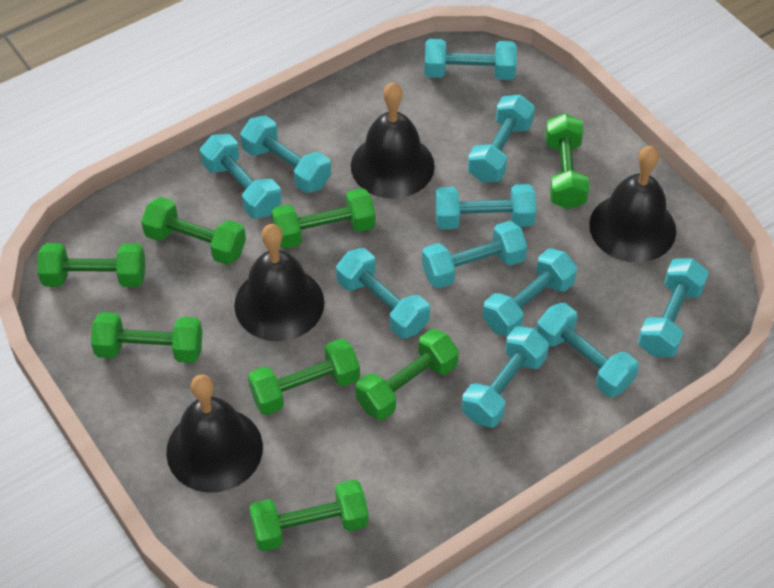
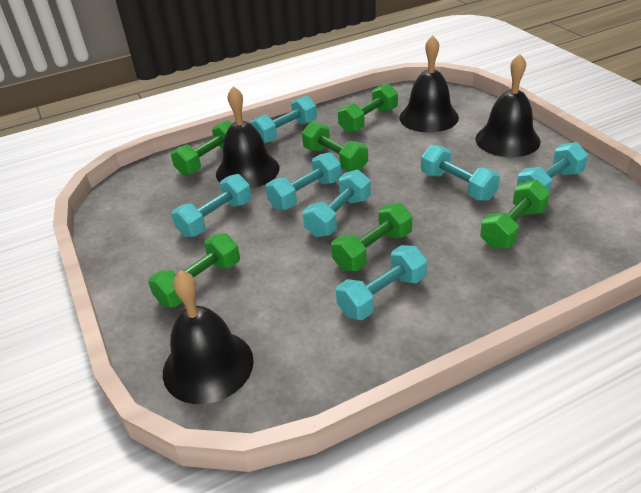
green dumbbell: 8 -> 6
turquoise dumbbell: 11 -> 7

